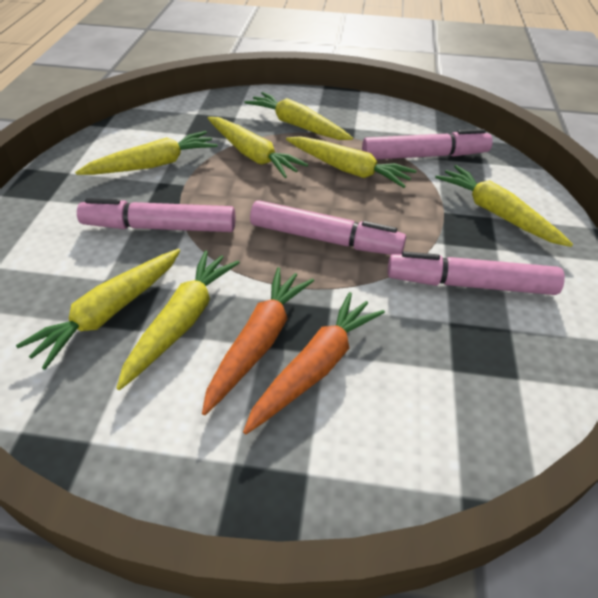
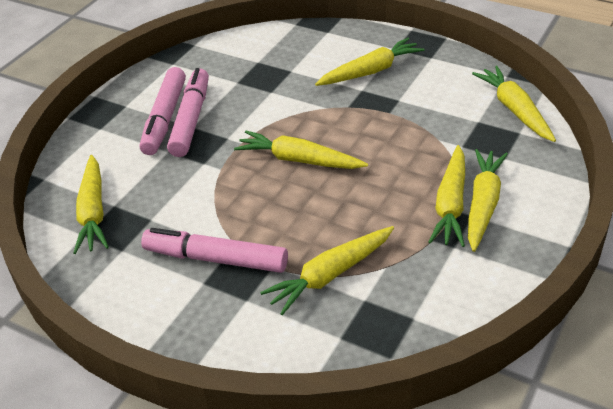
orange carrot: 2 -> 0
pink marker: 4 -> 3

